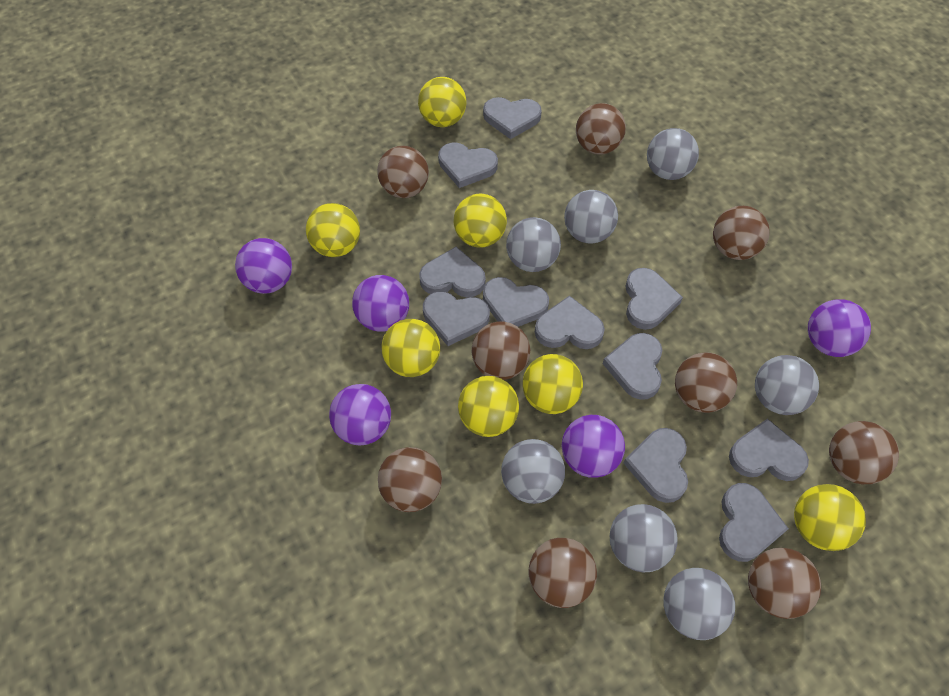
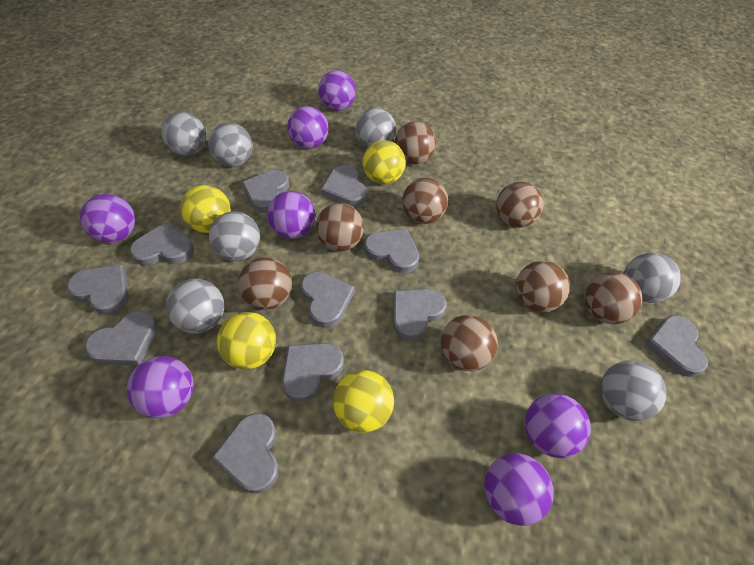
brown ball: 9 -> 8
purple ball: 5 -> 7
yellow ball: 7 -> 4

